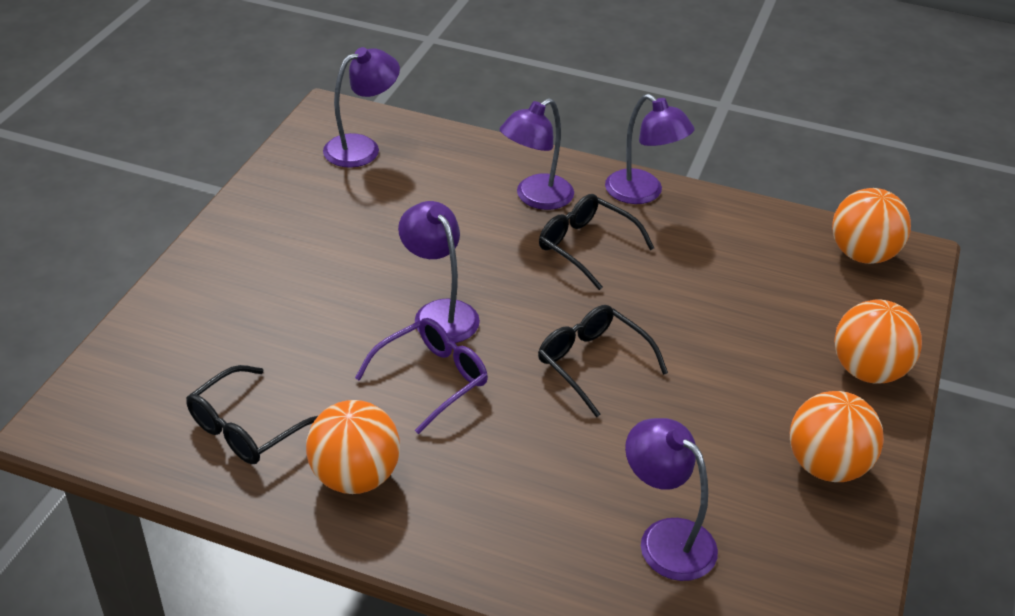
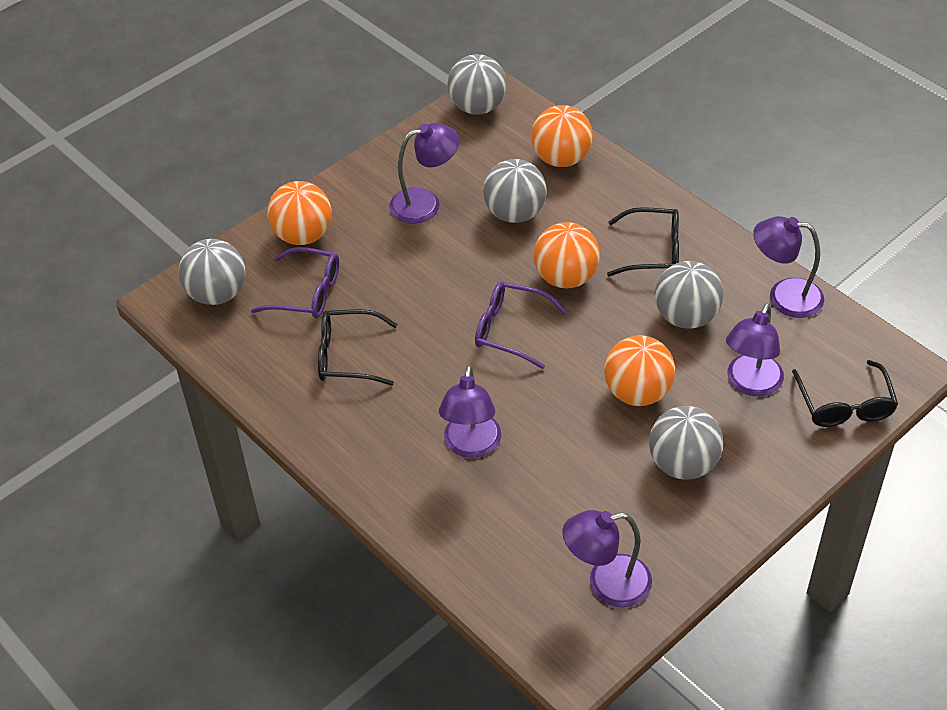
grey ball: 0 -> 5
purple glasses: 1 -> 2

